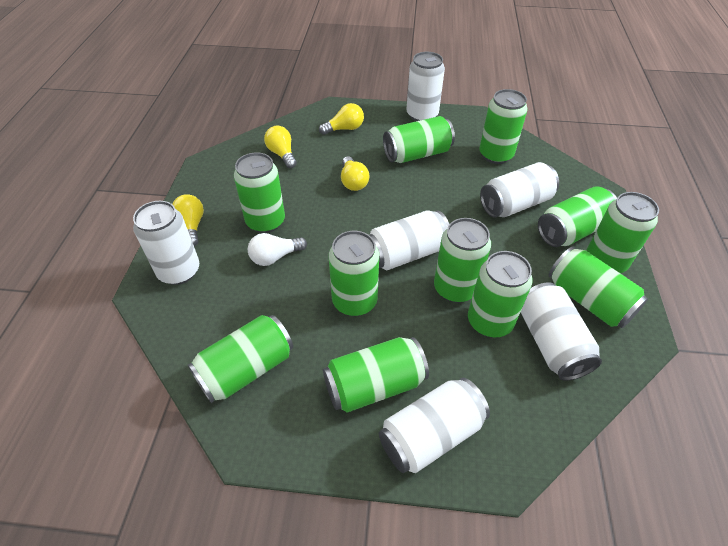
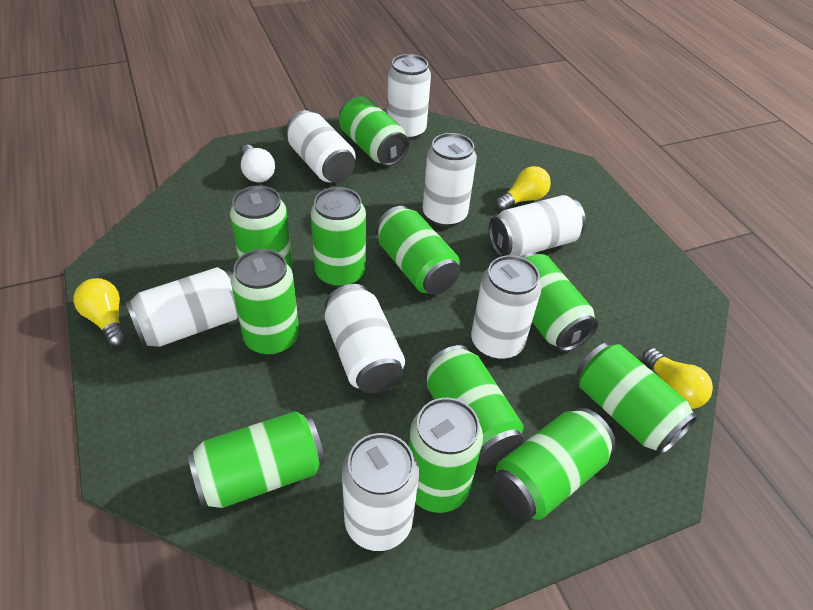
white can: 6 -> 8
yellow light bulb: 4 -> 3

